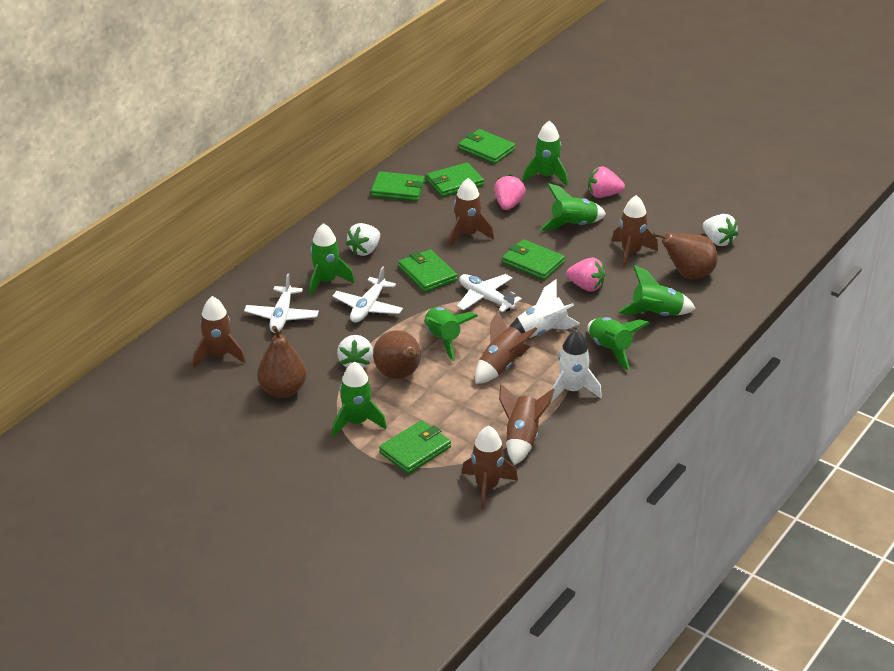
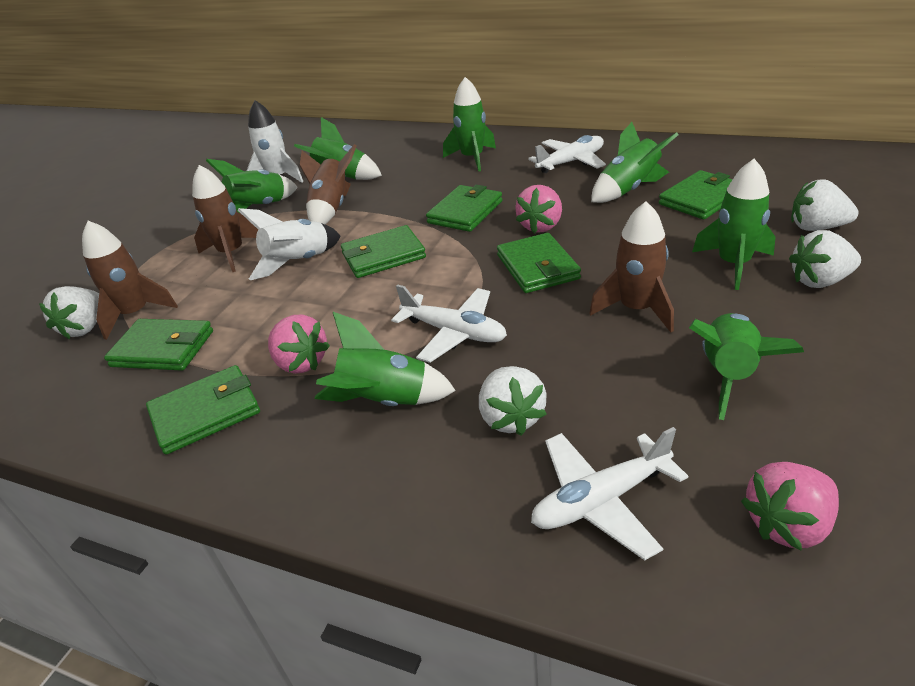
brown pear: 3 -> 0
brown rocket: 6 -> 4
white strawberry: 3 -> 4

